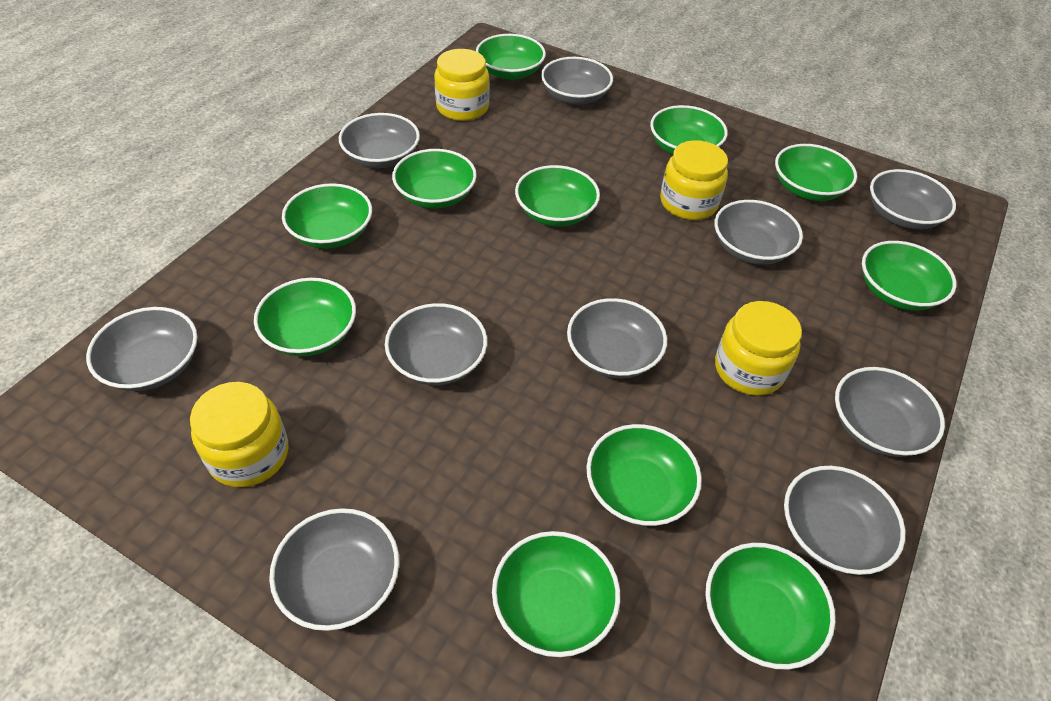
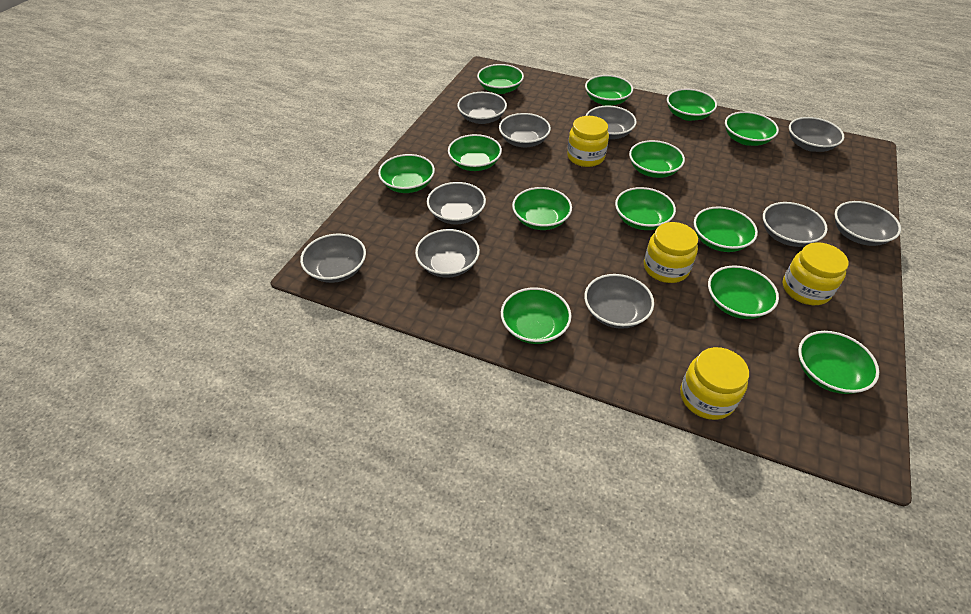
green bowl: 11 -> 13

